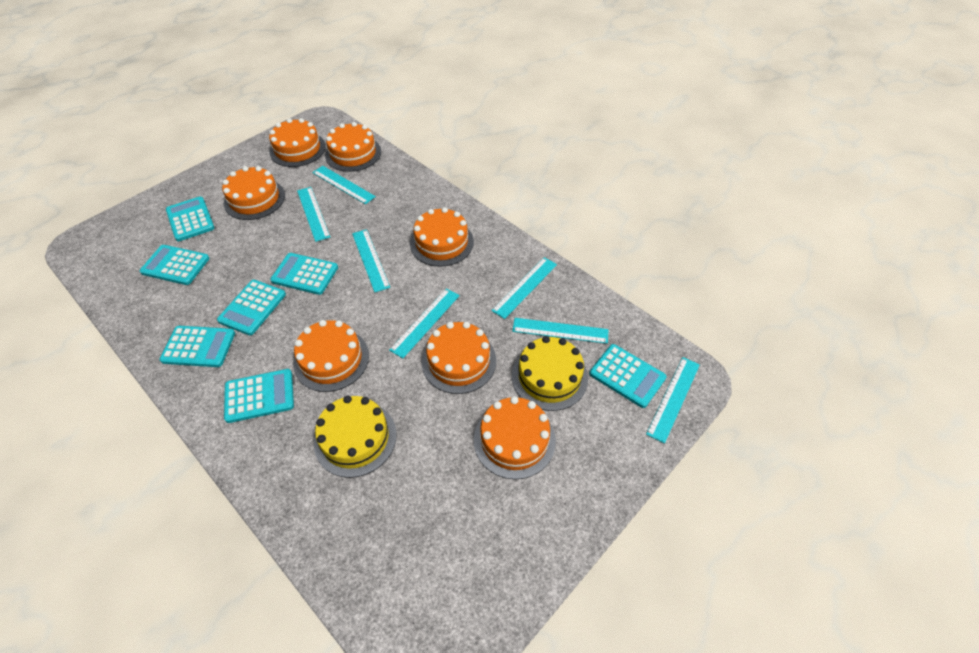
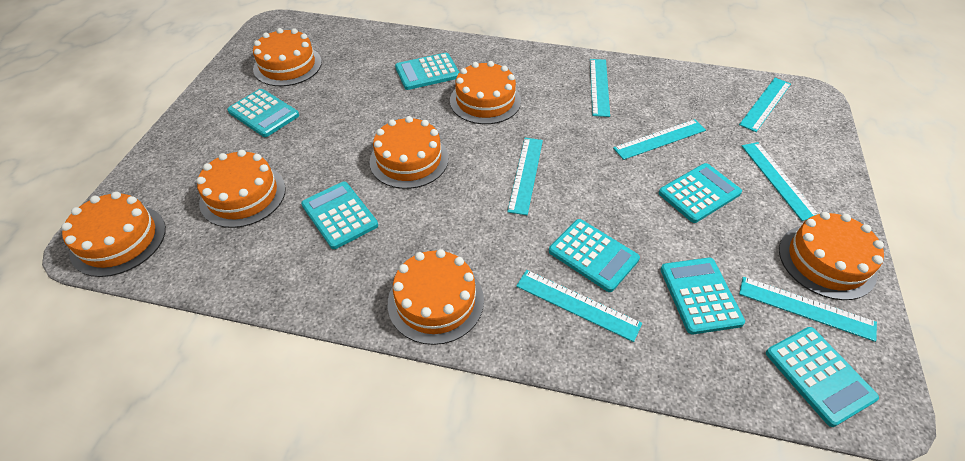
yellow cake: 2 -> 0

